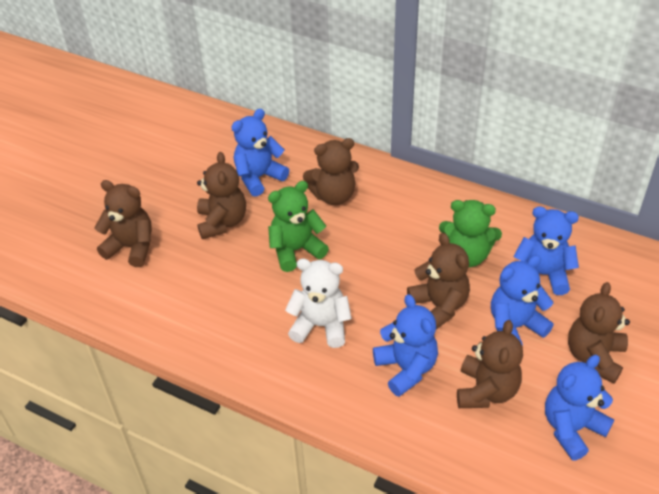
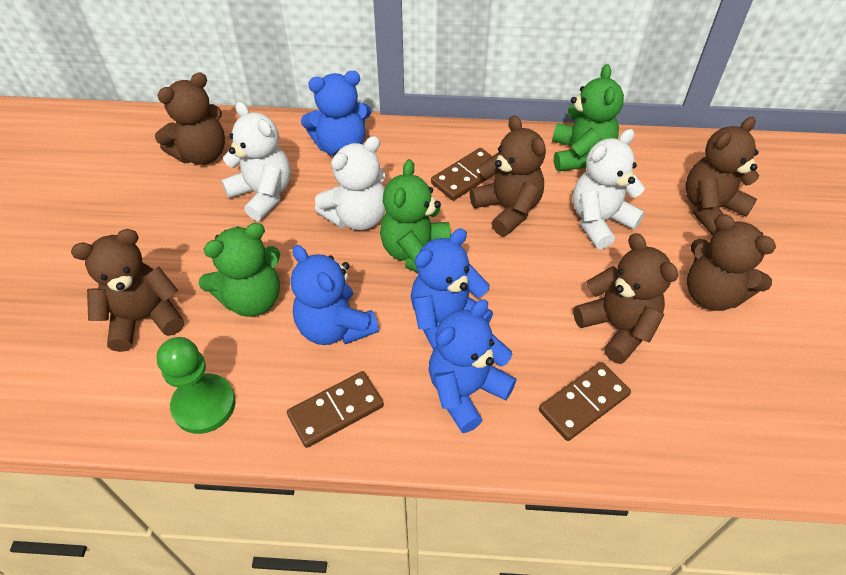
blue teddy bear: 5 -> 4
brown domino: 0 -> 3
green pawn: 0 -> 1
green teddy bear: 2 -> 3
white teddy bear: 1 -> 3

